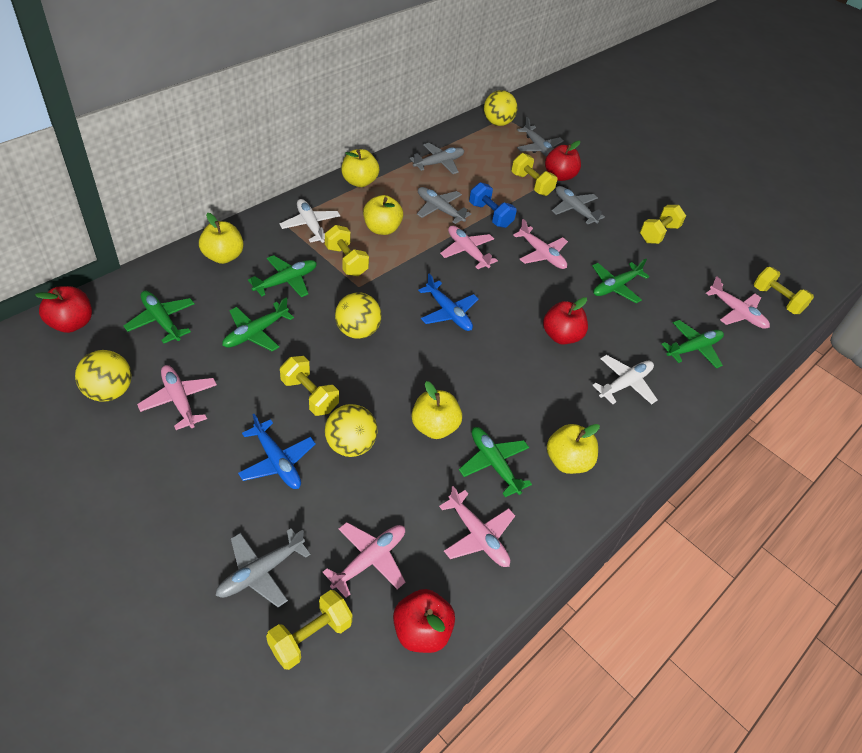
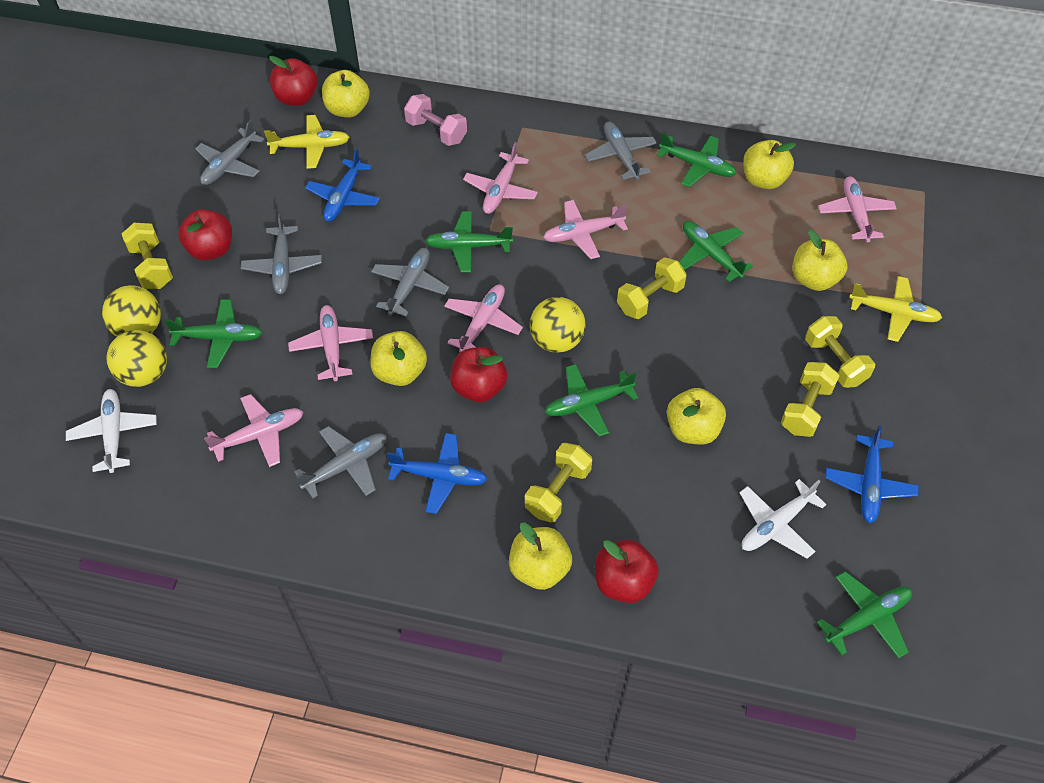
blue dumbbell: 1 -> 0
blue plane: 2 -> 3
pink dumbbell: 0 -> 1
yellow apple: 5 -> 6
yellow ball: 4 -> 3
yellow dumbbell: 6 -> 5
yellow plane: 0 -> 2

